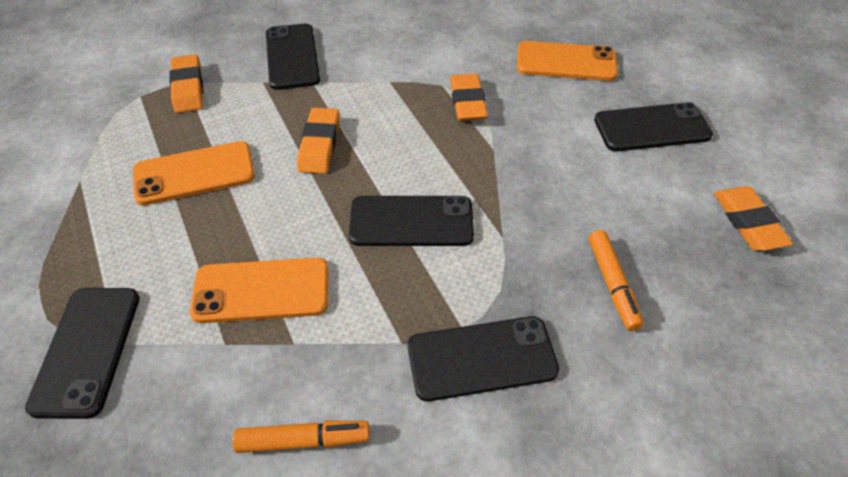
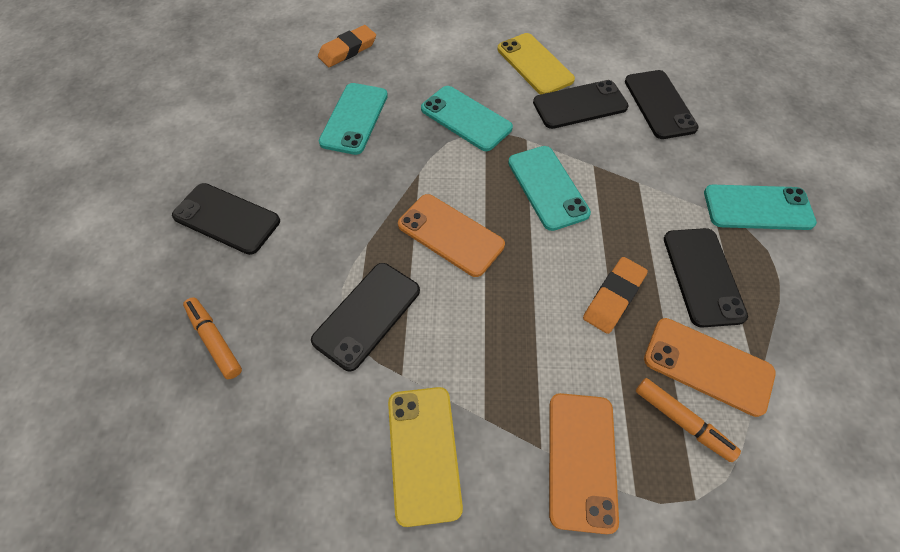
orange eraser: 4 -> 2
turquoise phone: 0 -> 4
yellow phone: 0 -> 2

